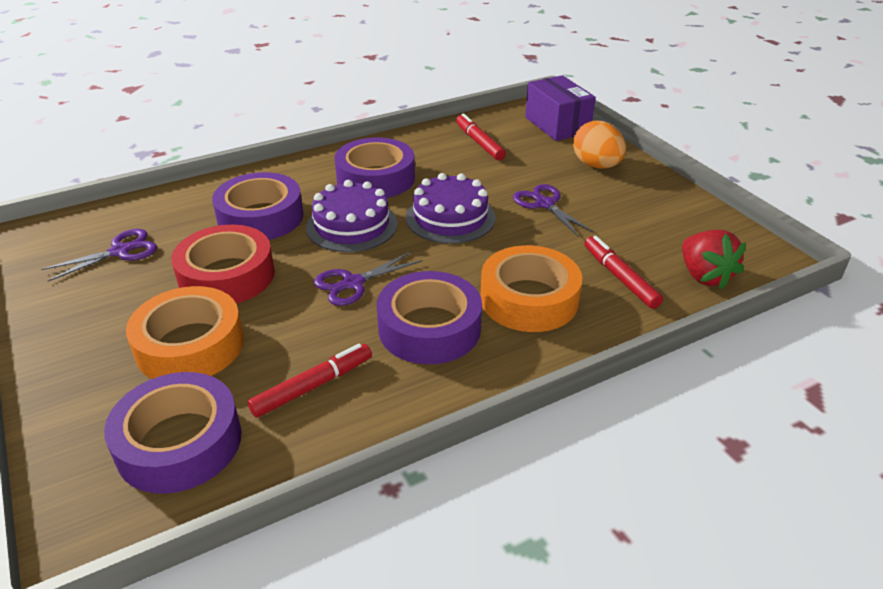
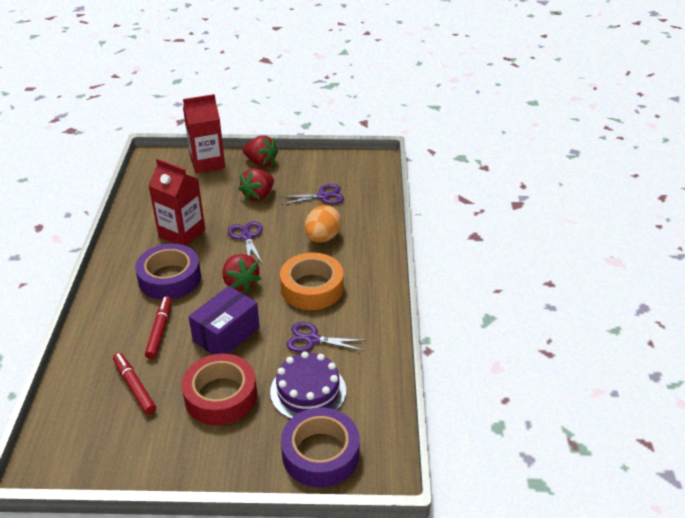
orange tape: 2 -> 1
purple cake: 2 -> 1
purple tape: 4 -> 2
red carton: 0 -> 2
red marker: 3 -> 2
red strawberry: 1 -> 3

